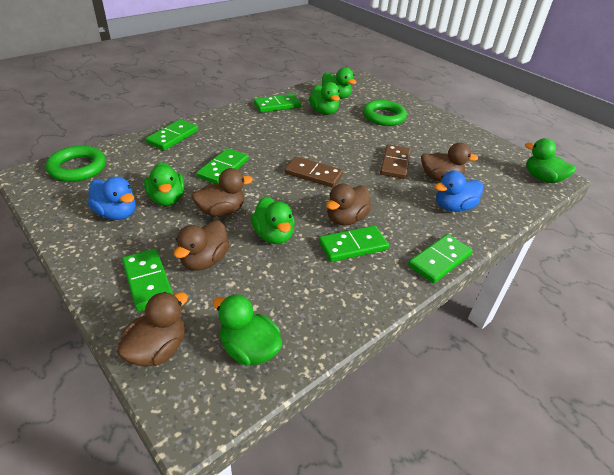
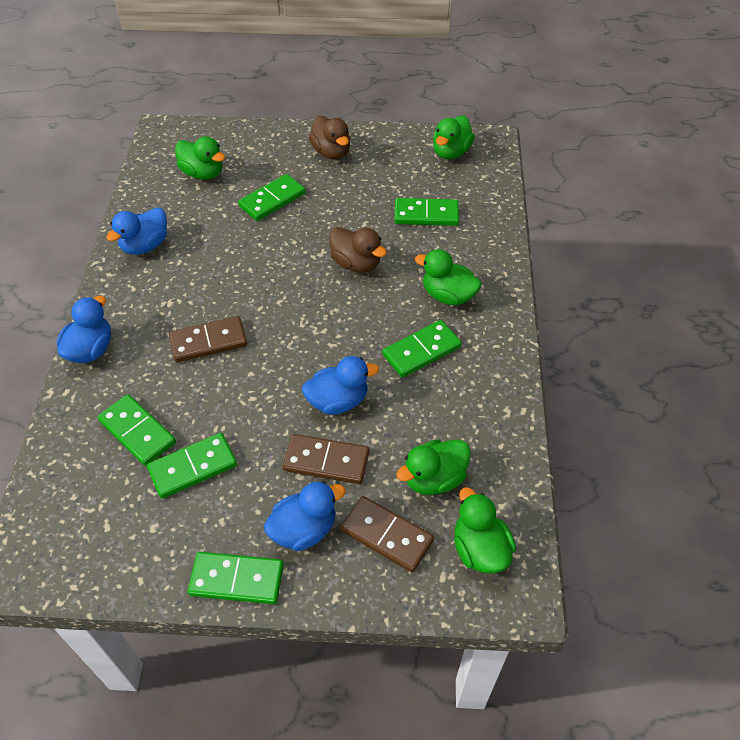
blue duck: 2 -> 4
brown domino: 2 -> 3
brown duck: 5 -> 2
green duck: 6 -> 5
green ring: 2 -> 0

